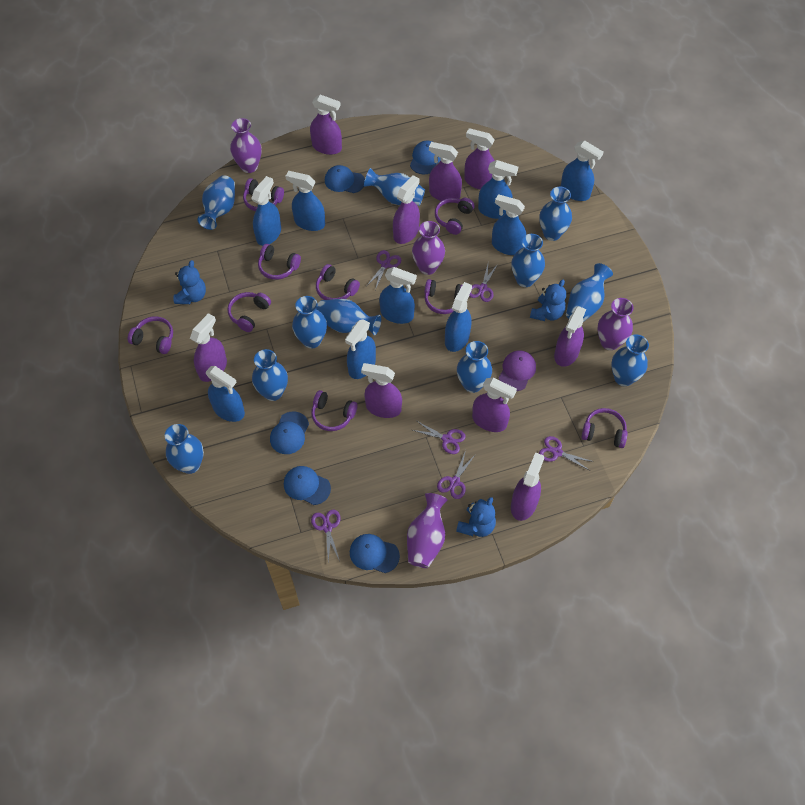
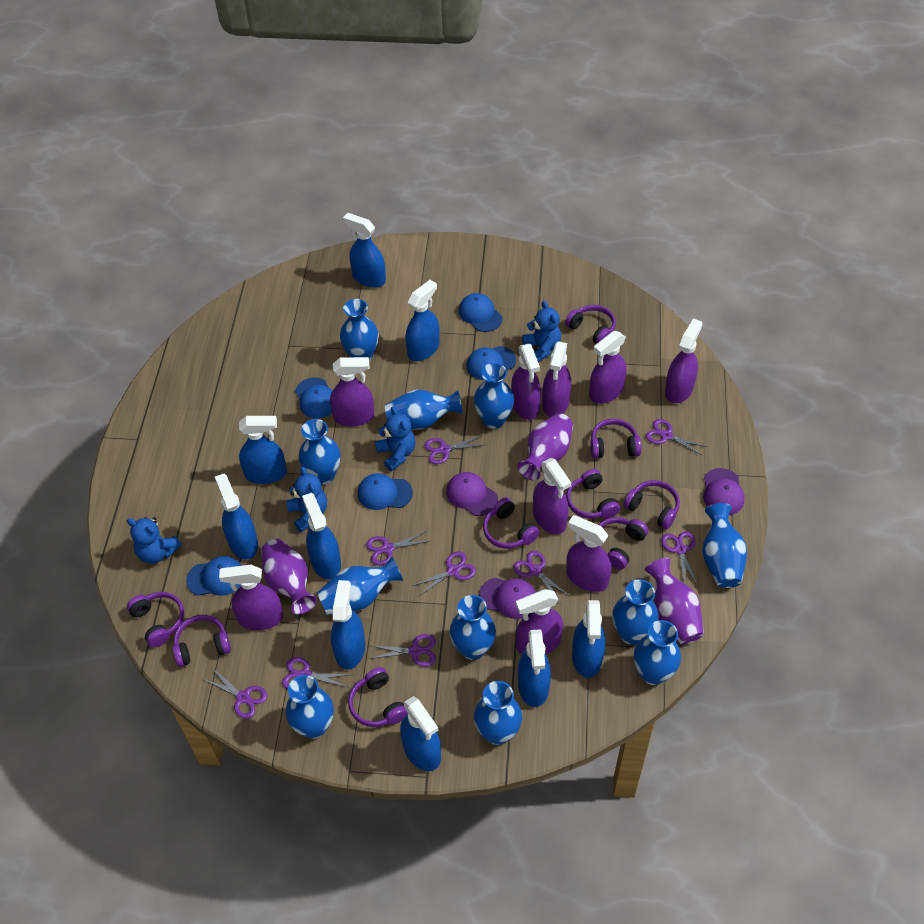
blue teddy bear: 3 -> 4
purple cap: 1 -> 3
purple scissors: 6 -> 9
purple vase: 4 -> 3

